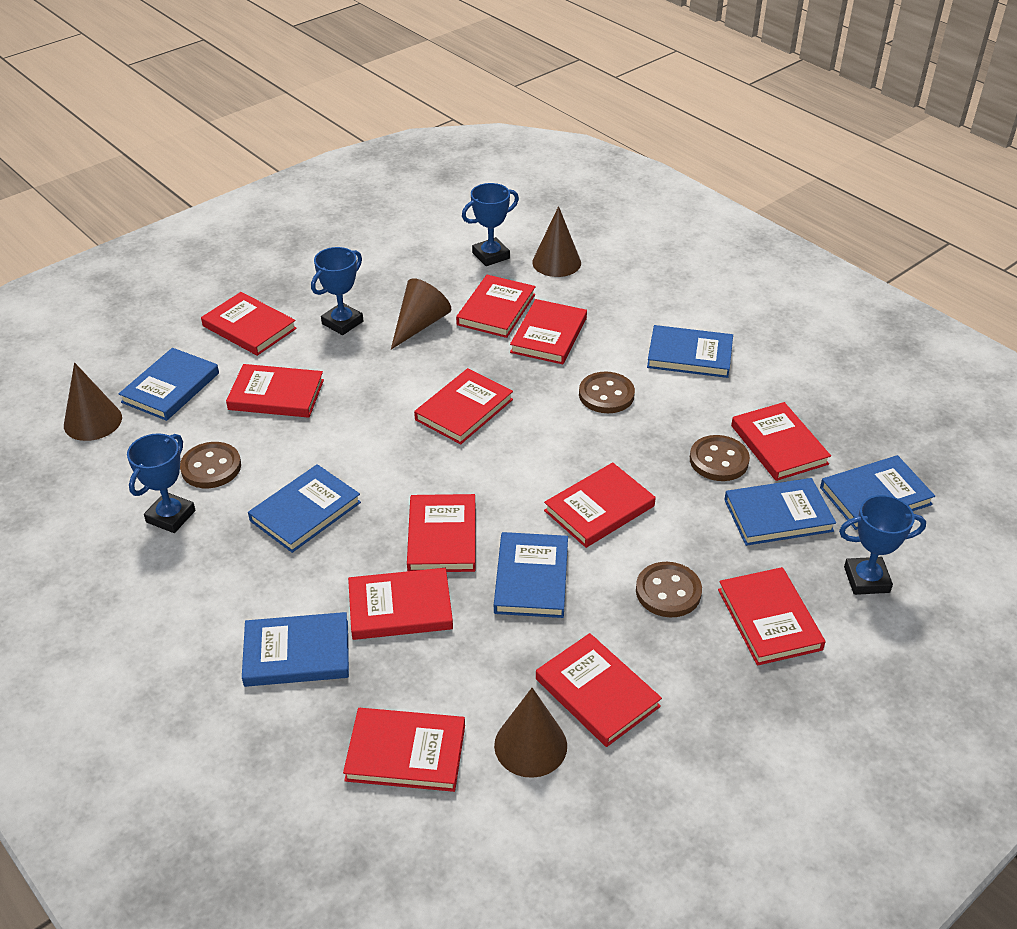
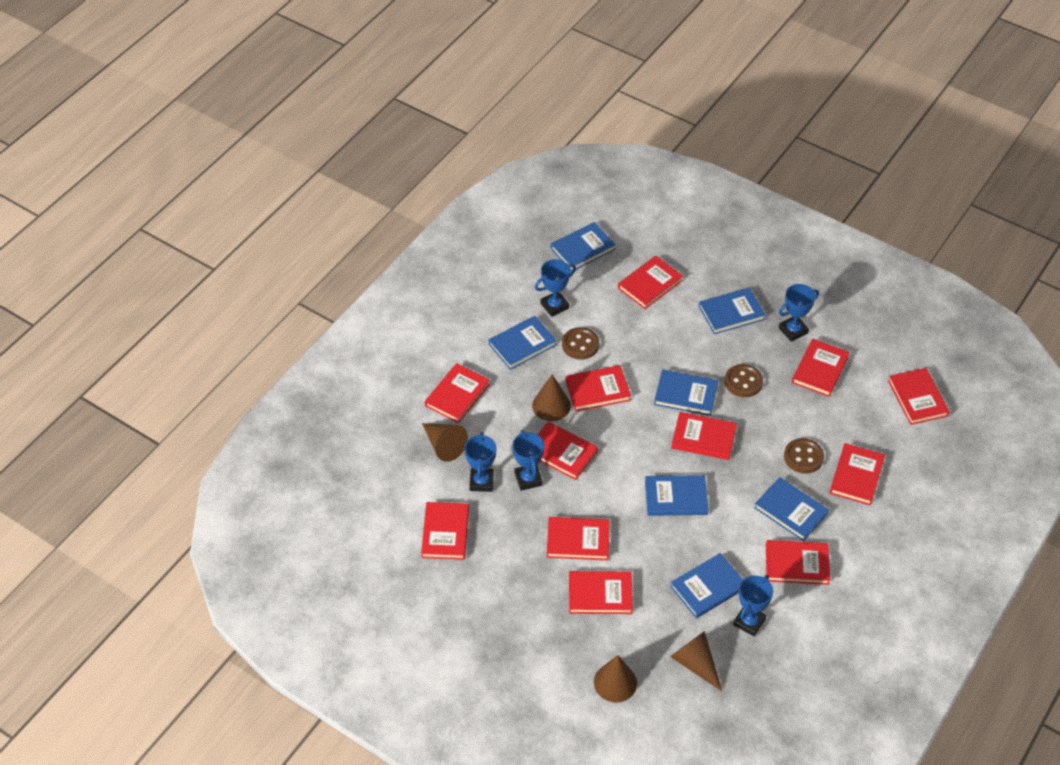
blue trophy: 4 -> 5
brown button: 4 -> 3

